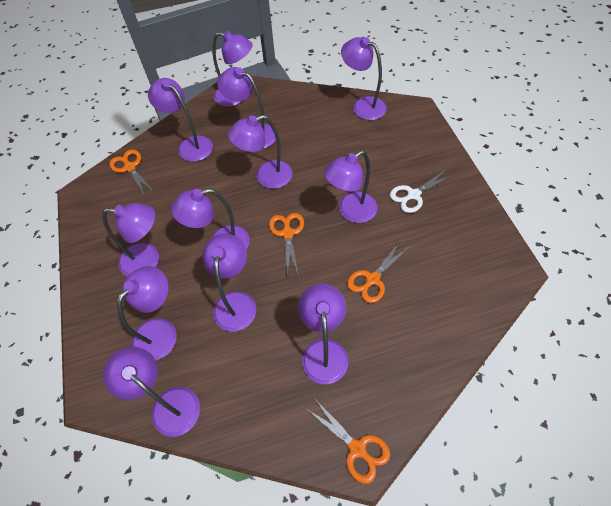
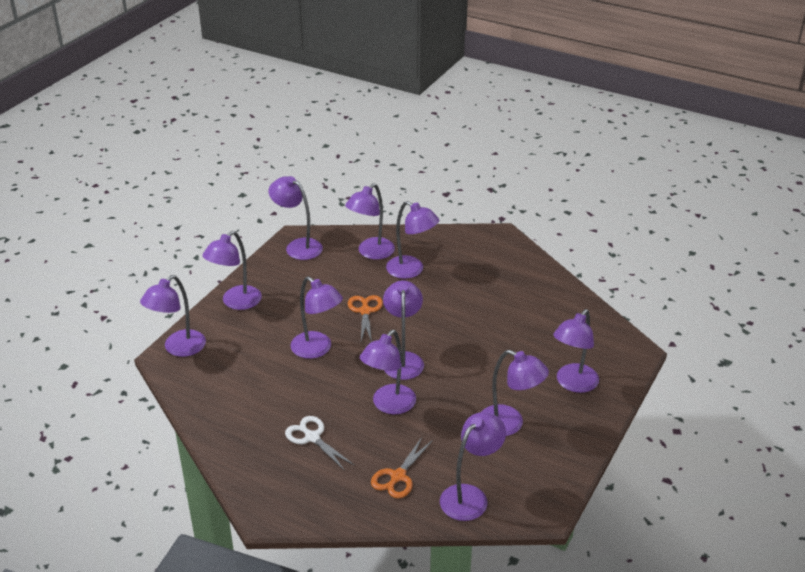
orange scissors: 4 -> 2
purple lamp: 12 -> 11

